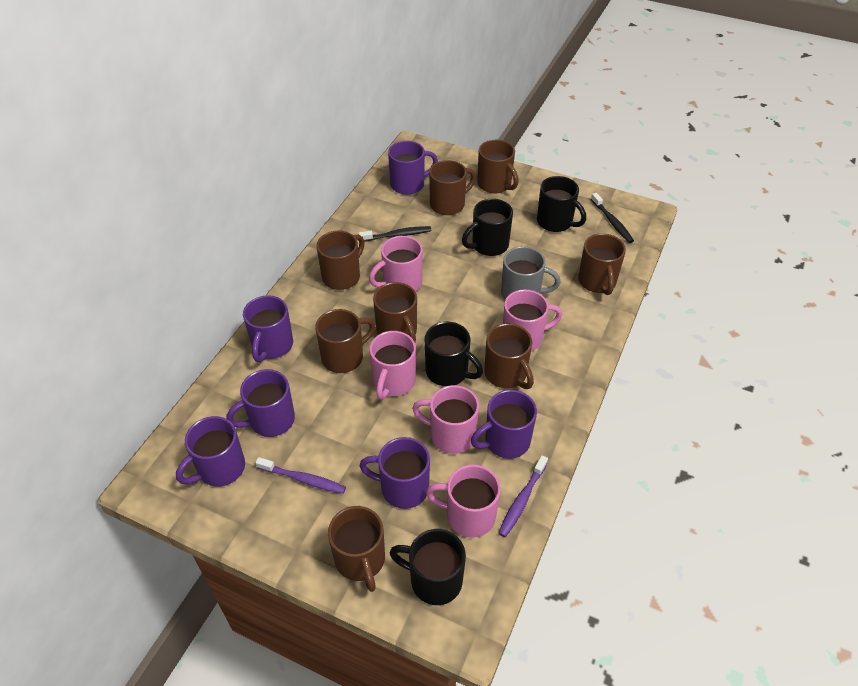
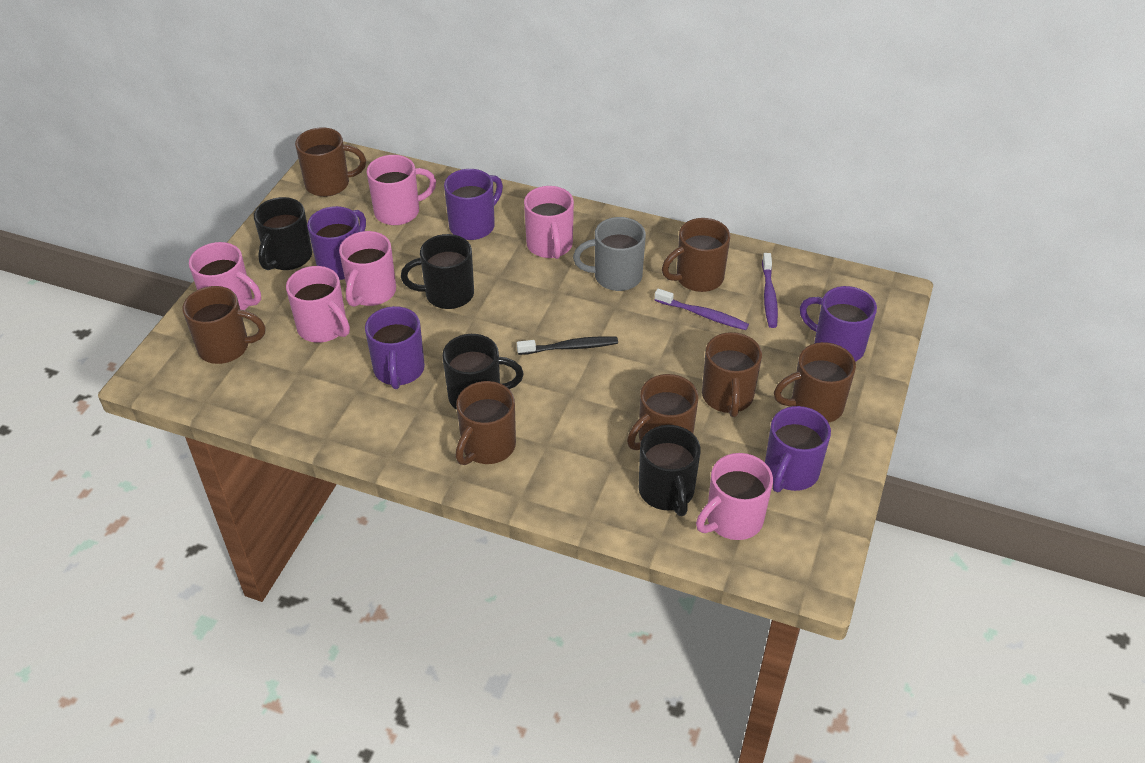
black toothbrush: 2 -> 1
brown mug: 8 -> 7
pink mug: 5 -> 6
purple mug: 6 -> 5

